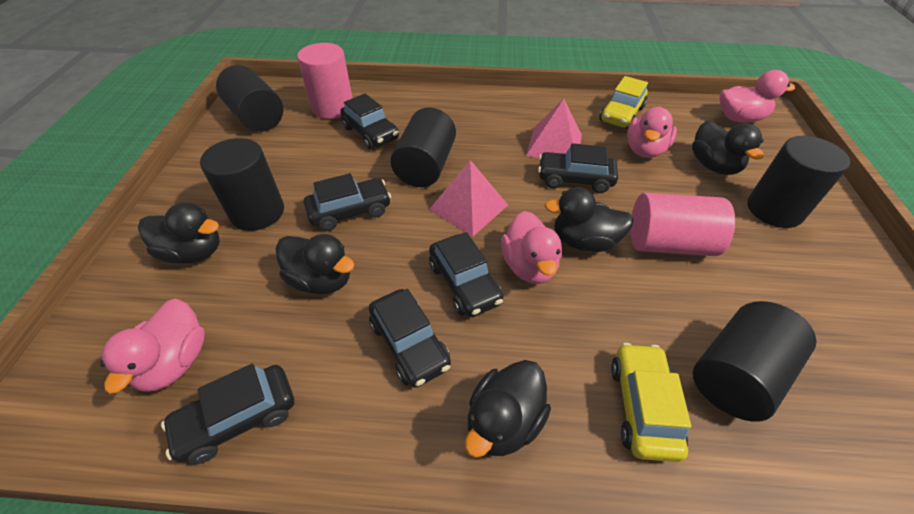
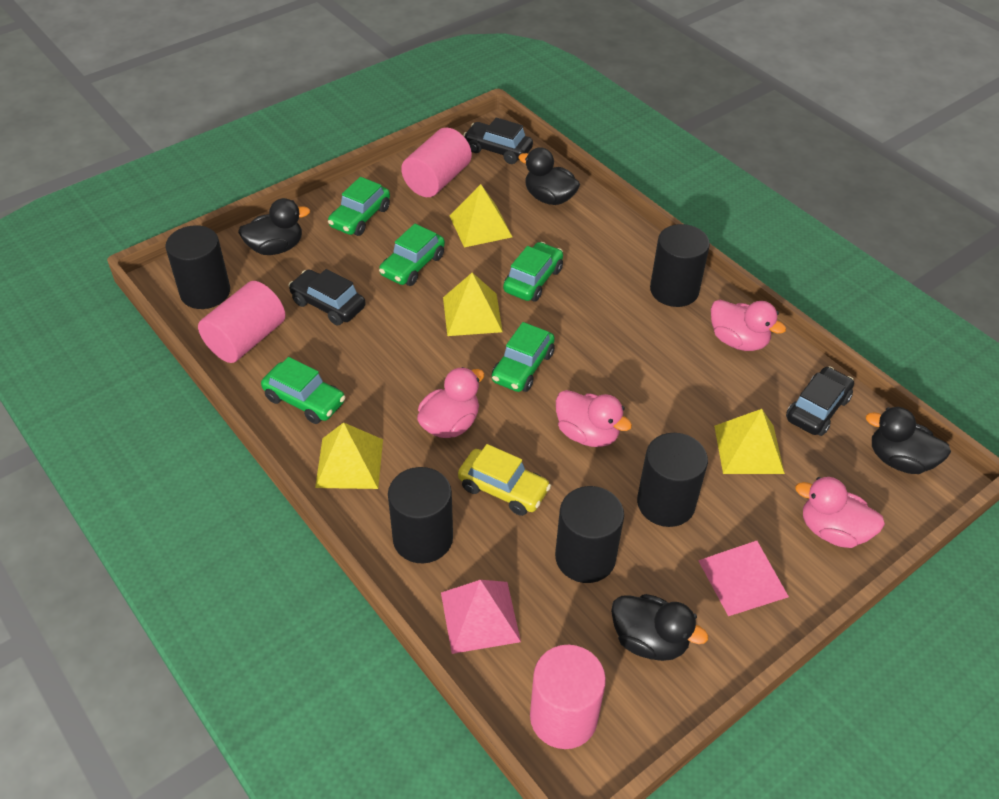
black car: 6 -> 3
black duck: 5 -> 4
green car: 0 -> 5
pink cylinder: 2 -> 3
yellow car: 2 -> 1
yellow pyramid: 0 -> 4

